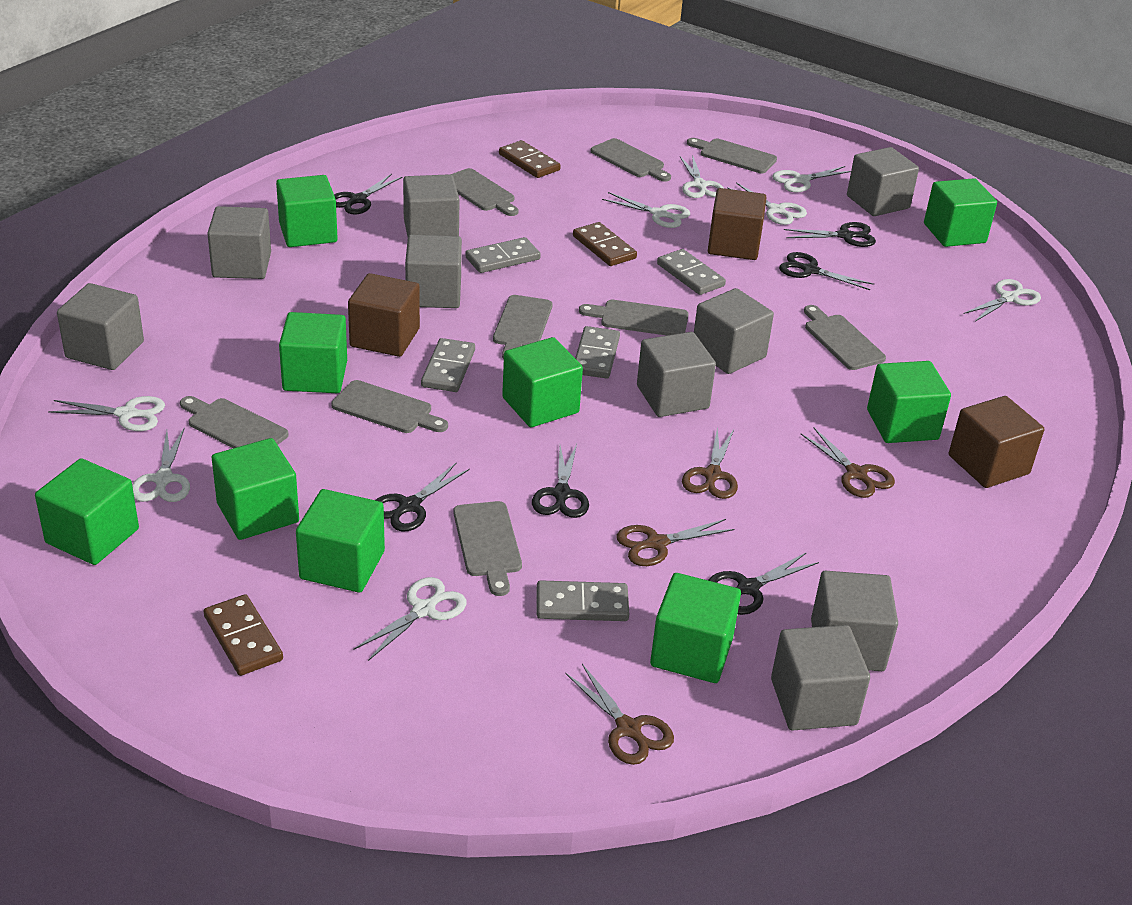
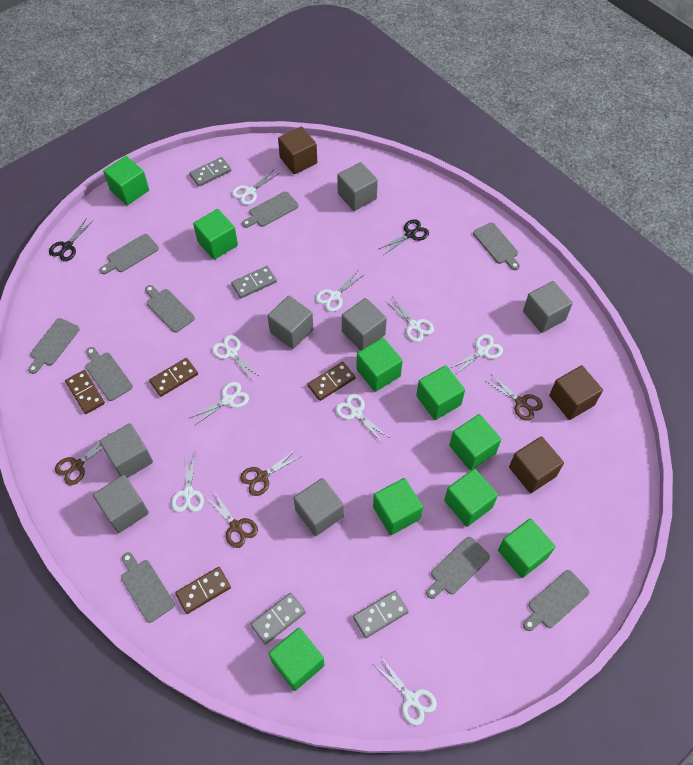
black scissors: 6 -> 2
brown domino: 3 -> 4
grey cube: 9 -> 7
grey domino: 5 -> 4
white scissors: 8 -> 9

